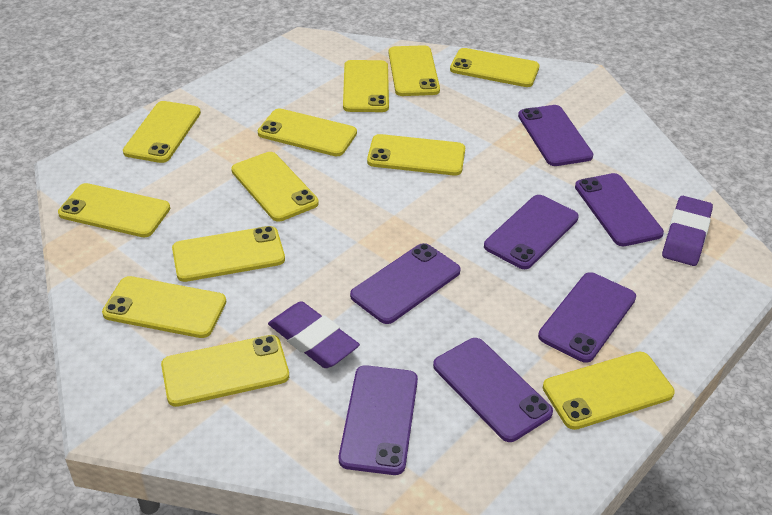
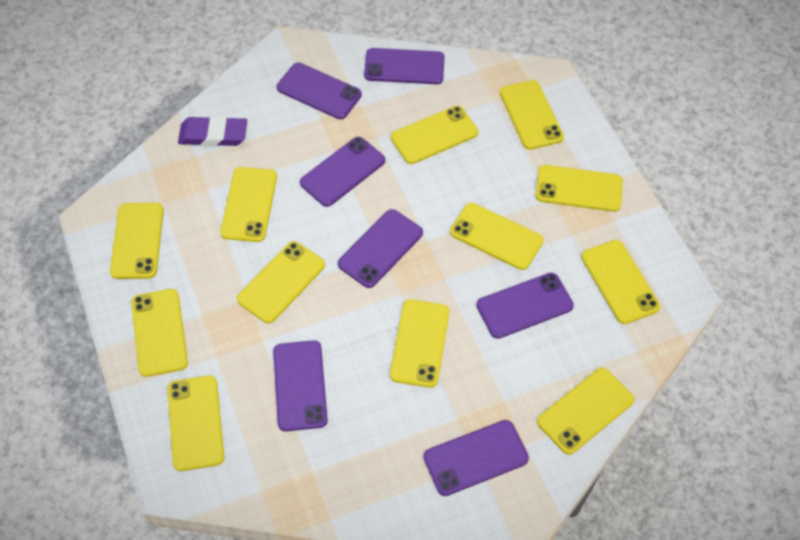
purple eraser: 2 -> 1

